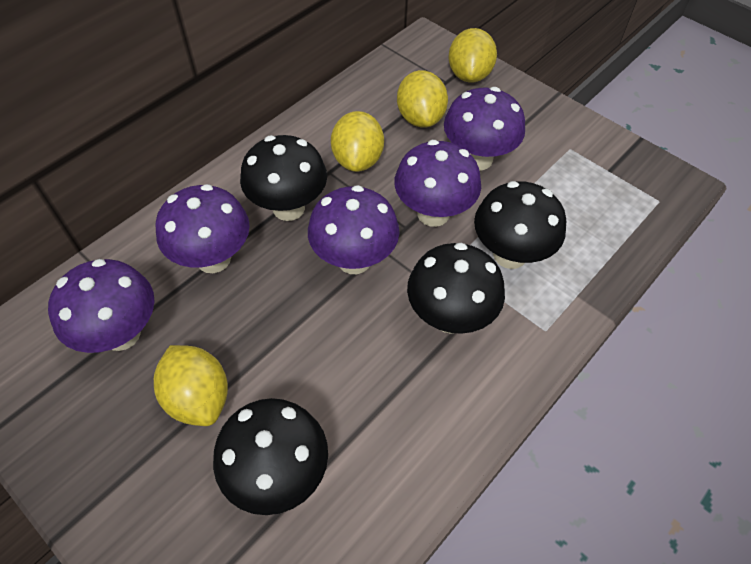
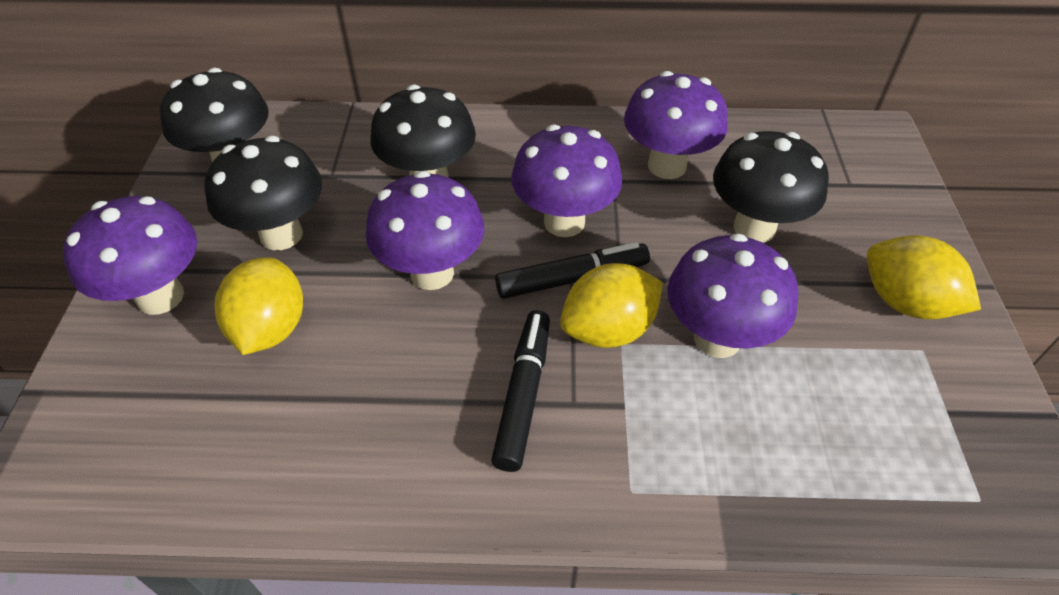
black marker: 0 -> 2
yellow lemon: 4 -> 3

